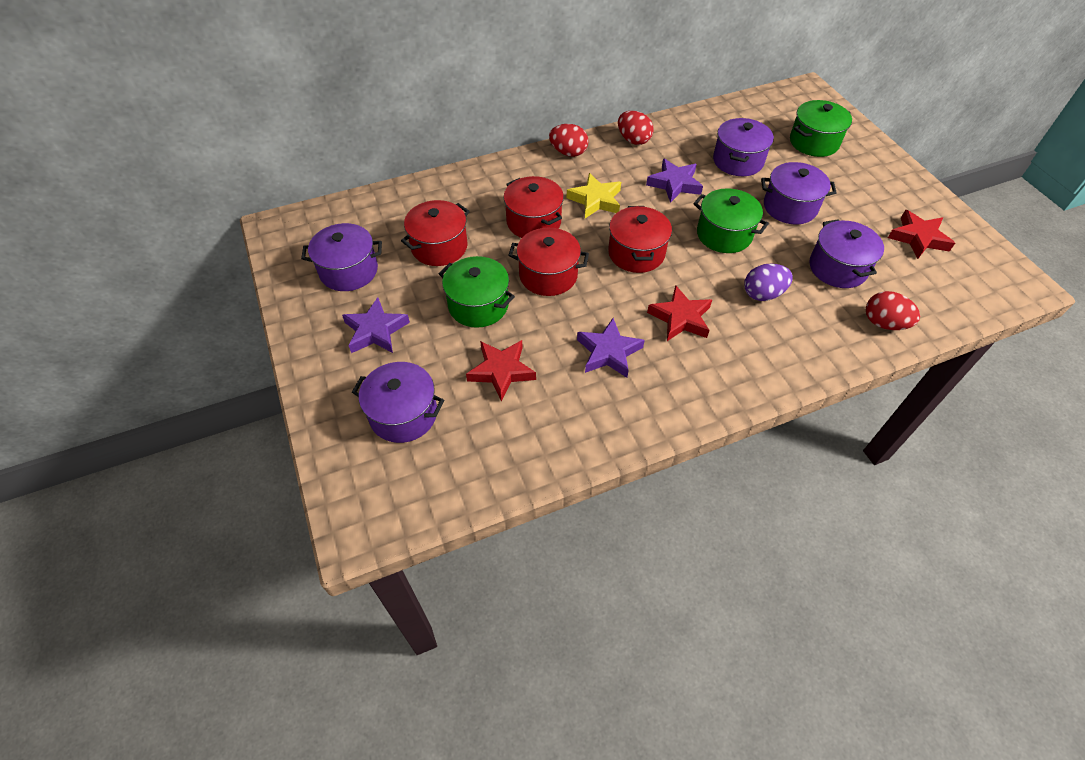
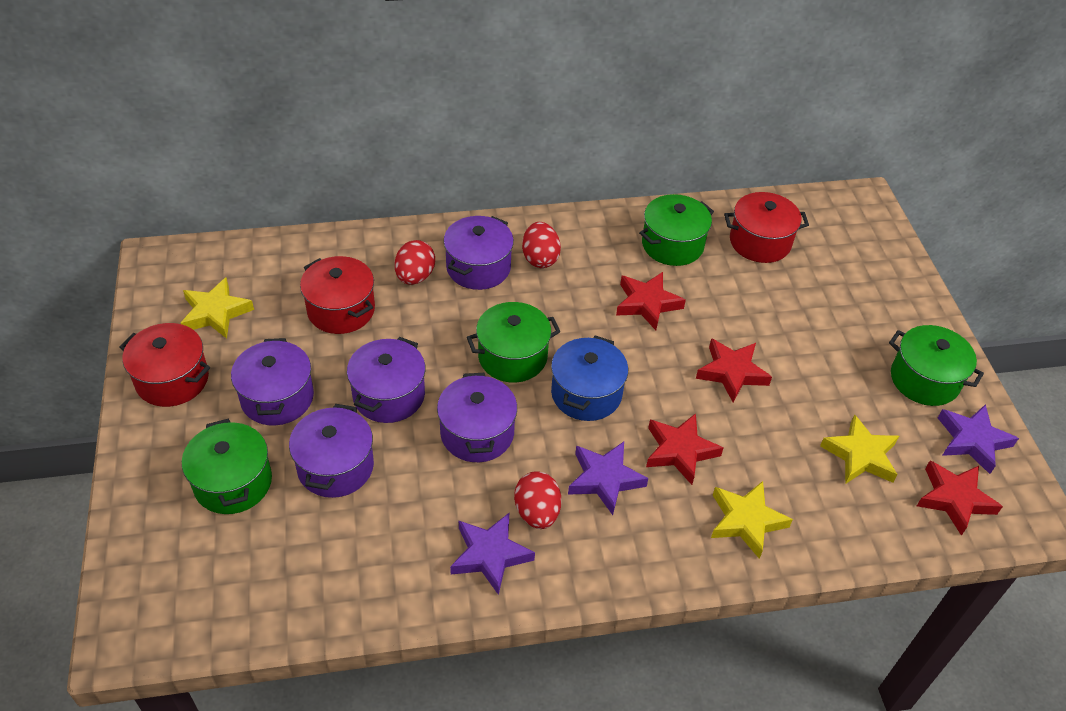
blue pot: 0 -> 1
green pot: 3 -> 4
purple egg: 1 -> 0
red pot: 4 -> 3
red star: 3 -> 4
yellow star: 1 -> 3

